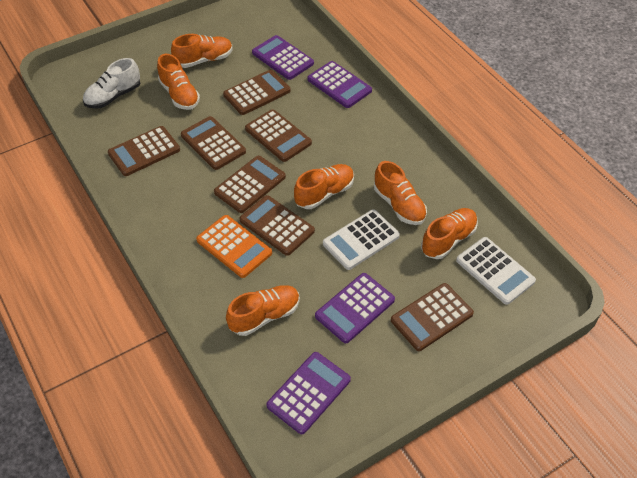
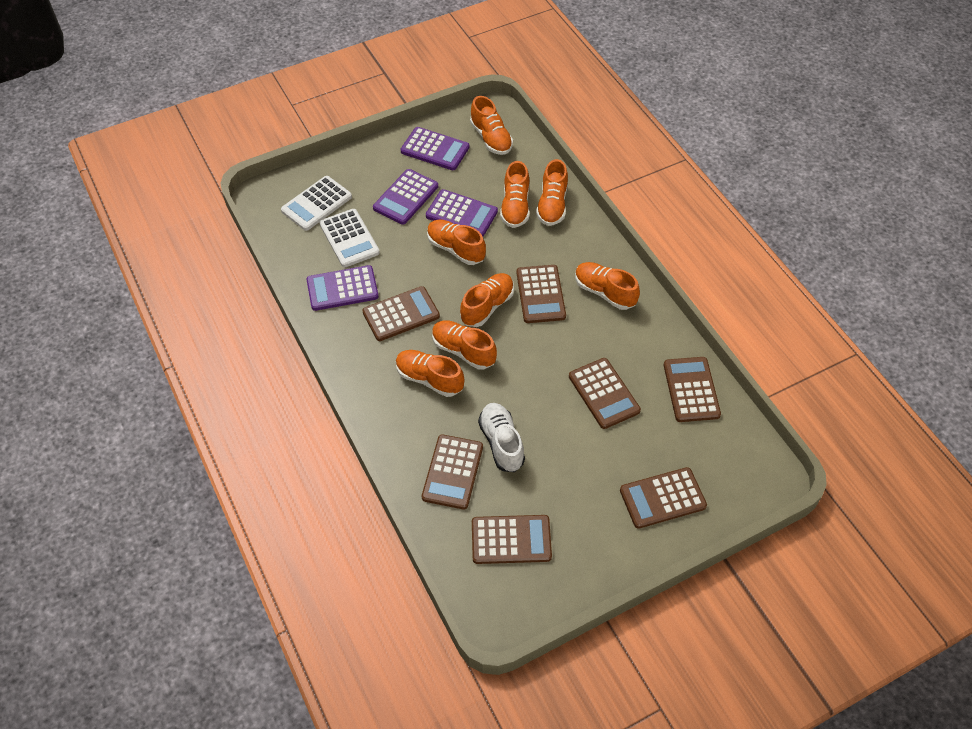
orange calculator: 1 -> 0
orange shoe: 6 -> 8

